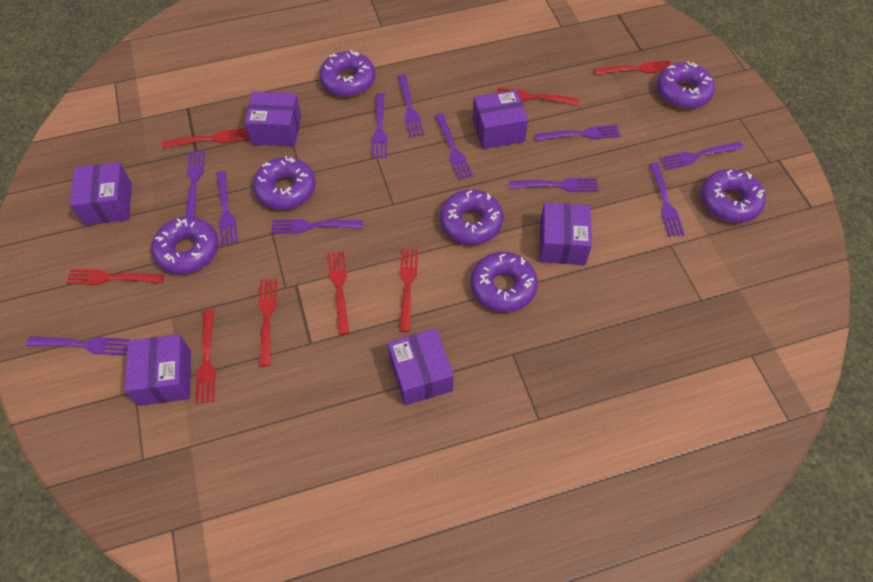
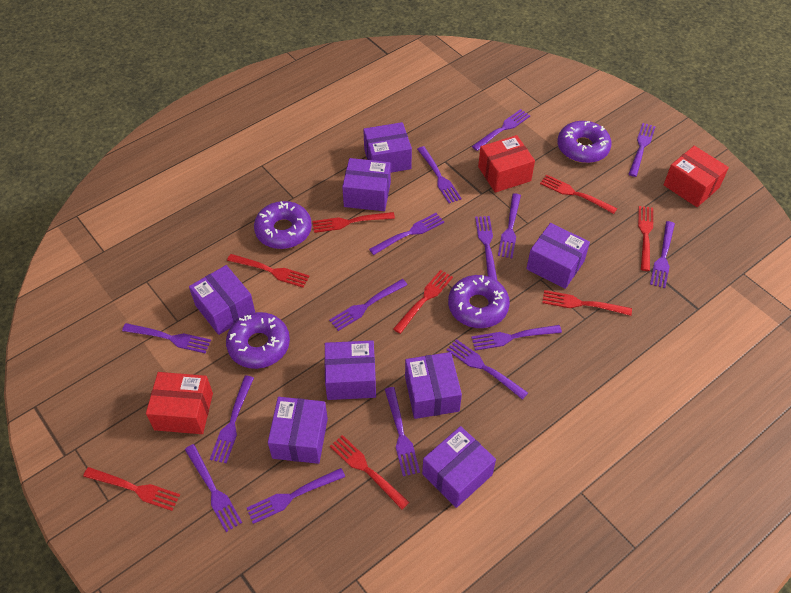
purple box: 6 -> 8
purple donut: 7 -> 4
purple fork: 11 -> 15
red box: 0 -> 3

